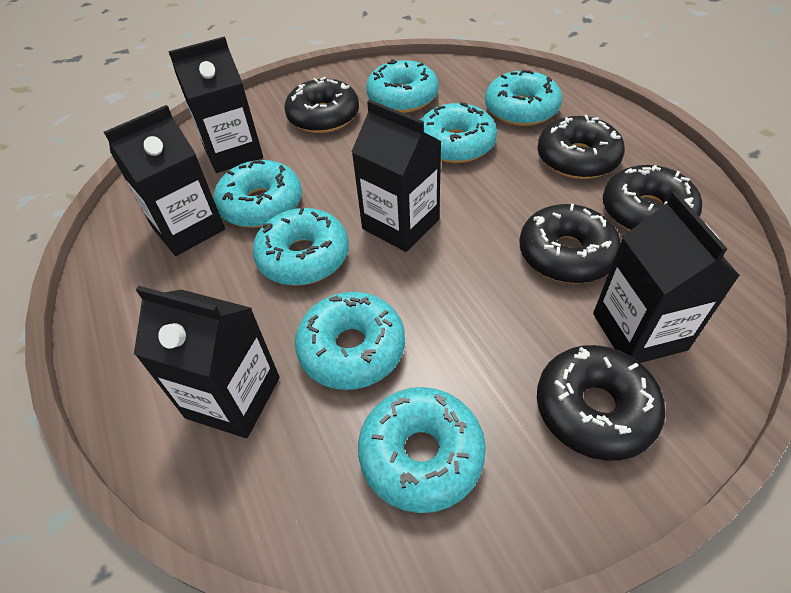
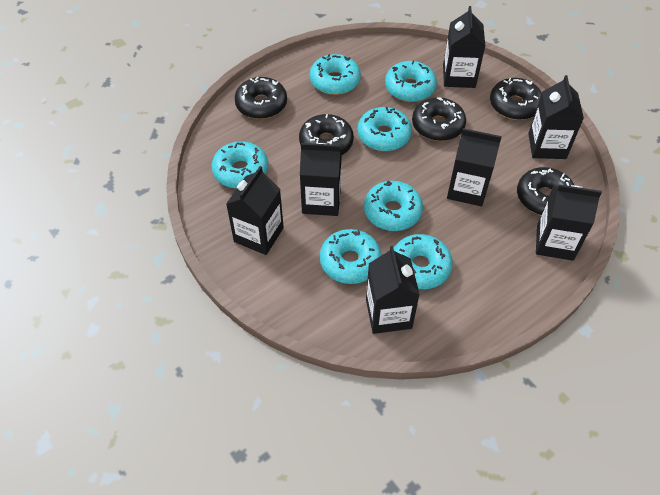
black carton: 5 -> 7

